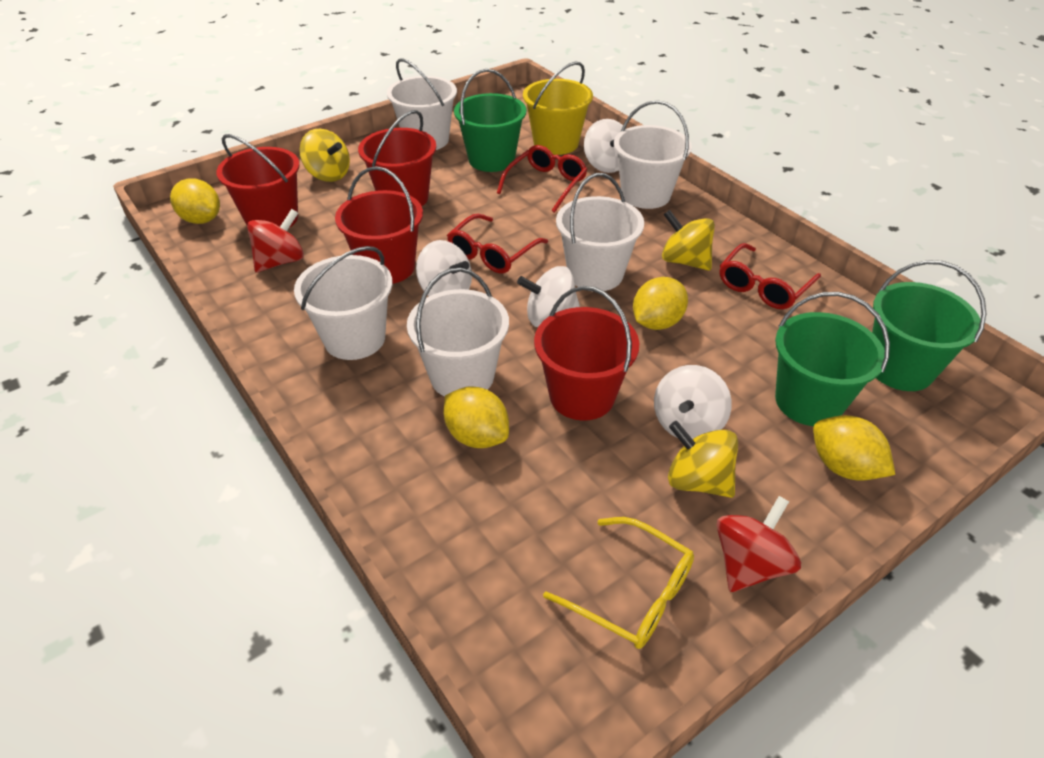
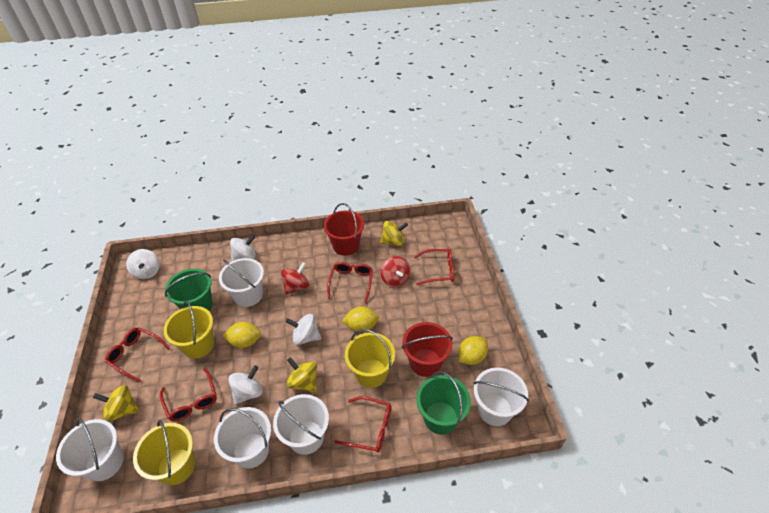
green bucket: 3 -> 2
red bucket: 4 -> 2
red glasses: 3 -> 5
yellow bucket: 1 -> 3
yellow glasses: 1 -> 0
yellow lemon: 4 -> 3

